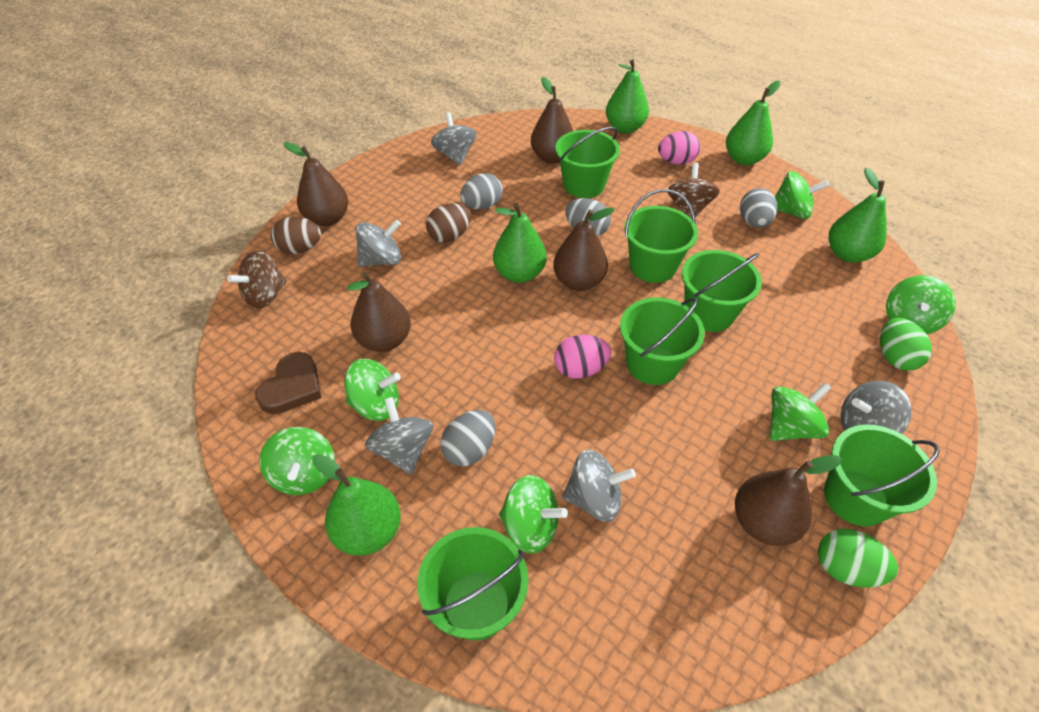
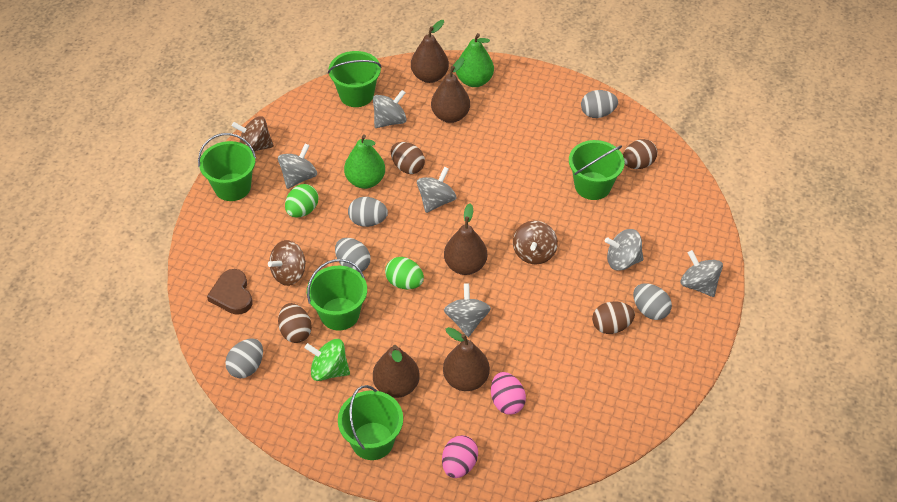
brown egg: 2 -> 4
brown spinning top: 2 -> 3
green bucket: 6 -> 5
green pear: 5 -> 2
green spinning top: 6 -> 1
grey egg: 4 -> 5
grey spinning top: 5 -> 6

